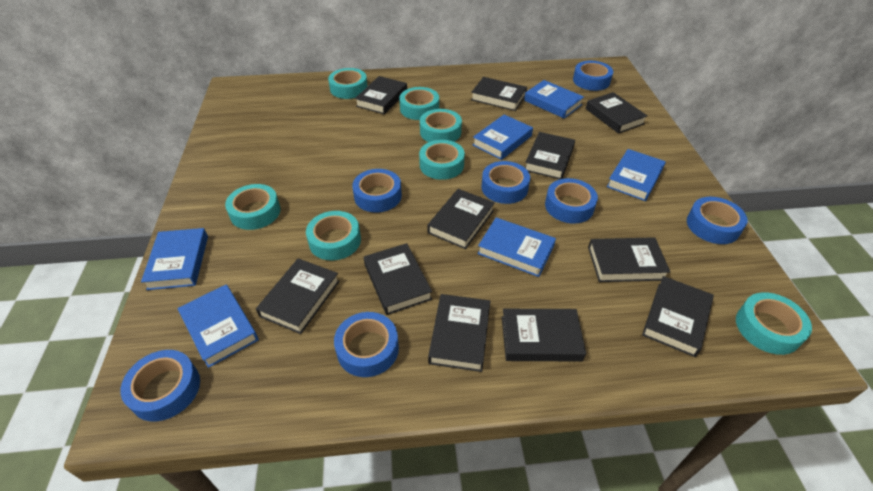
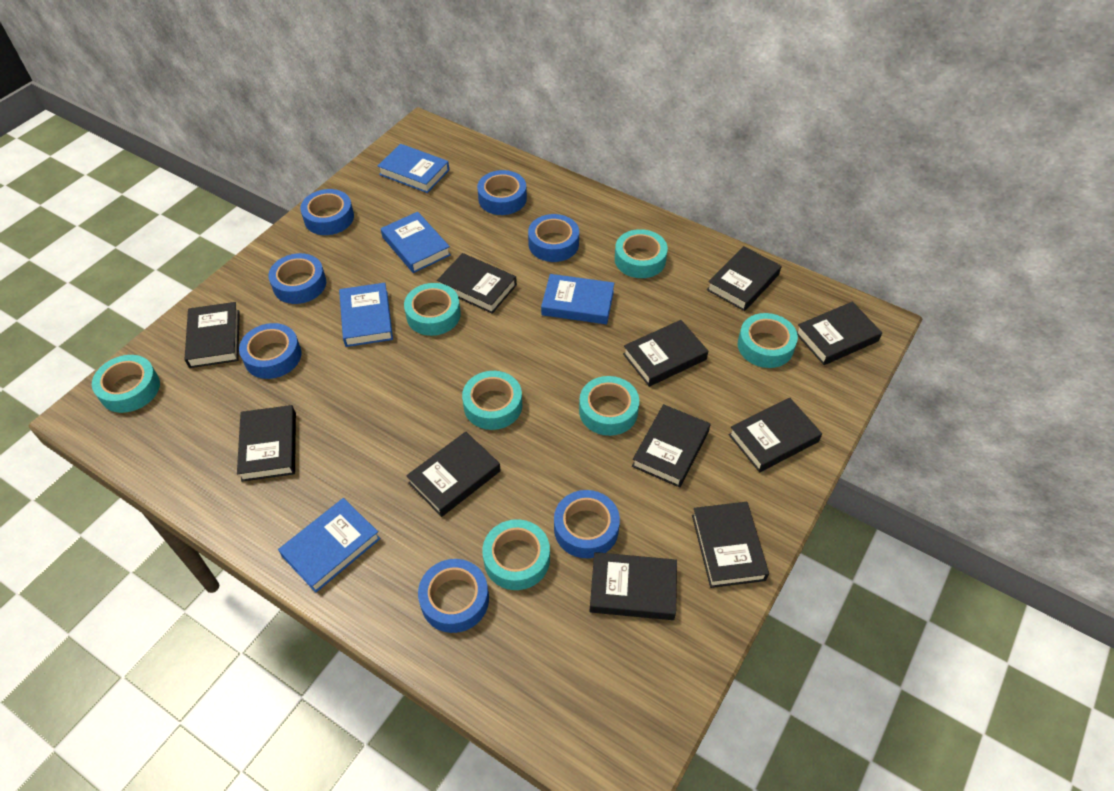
blue book: 6 -> 5

